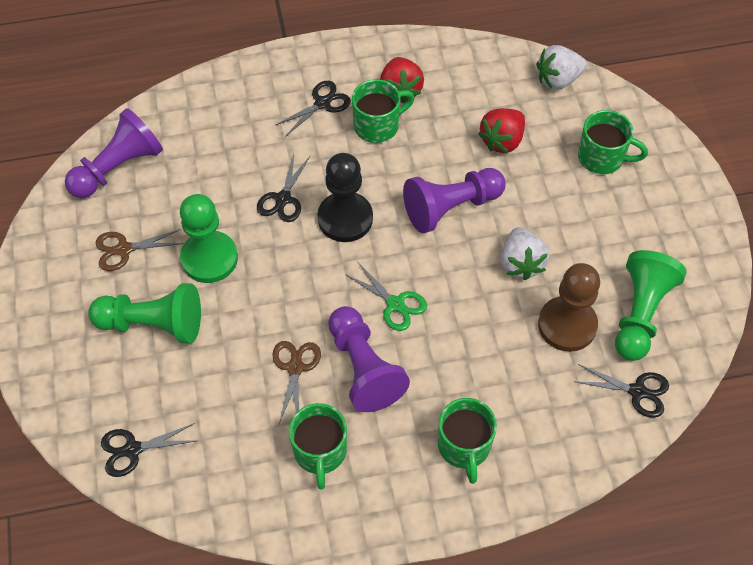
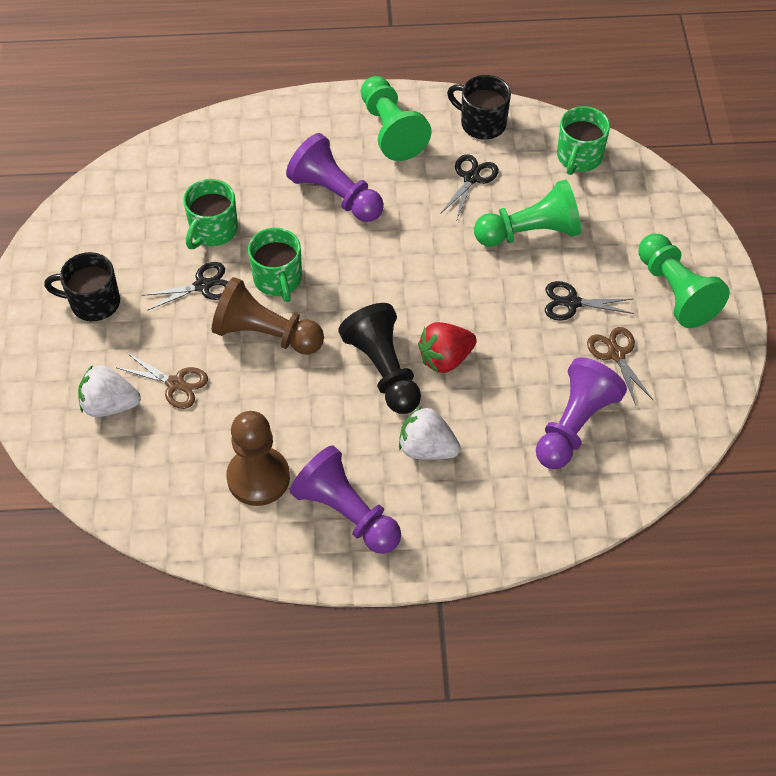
black mug: 0 -> 2
black scissors: 4 -> 3
brown pawn: 1 -> 2
green mug: 4 -> 3
green scissors: 1 -> 0
red strawberry: 2 -> 1

